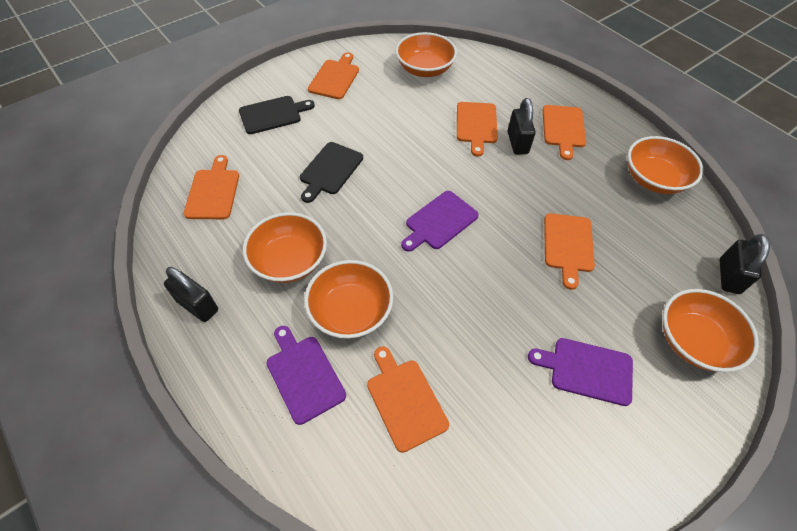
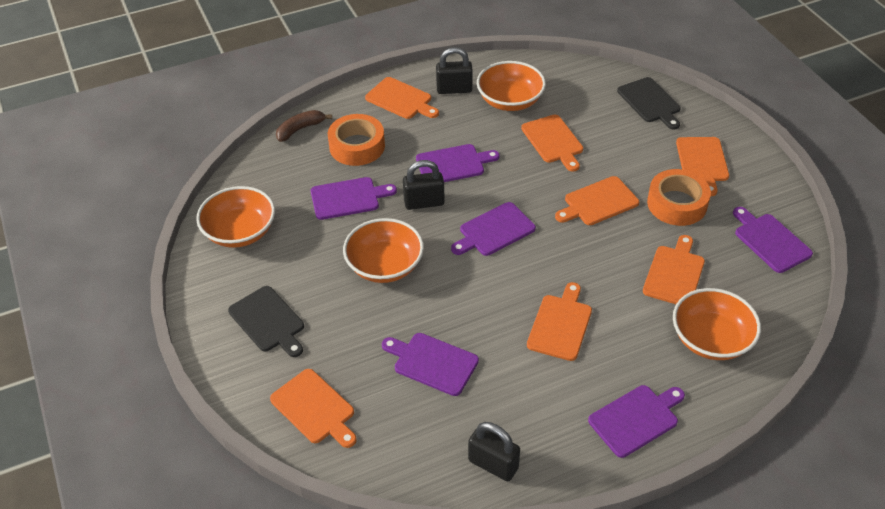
brown banana: 0 -> 1
orange bowl: 5 -> 4
orange cutting board: 6 -> 7
orange tape: 0 -> 2
purple cutting board: 3 -> 6

